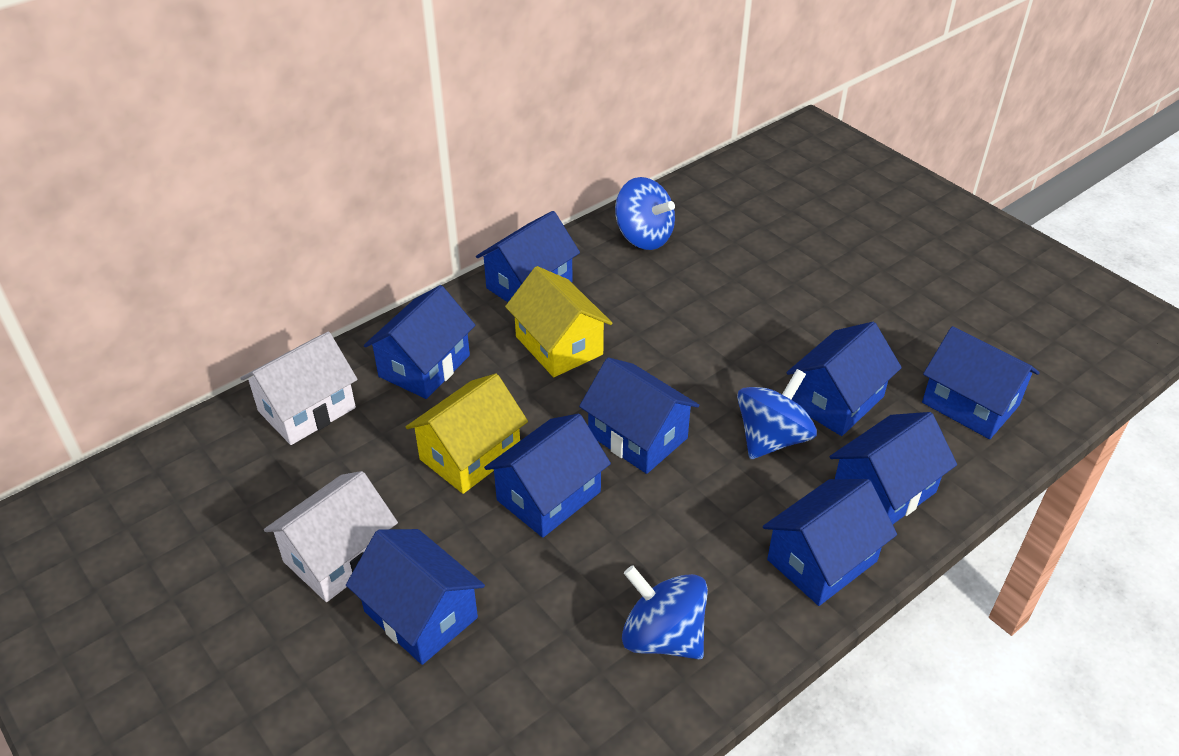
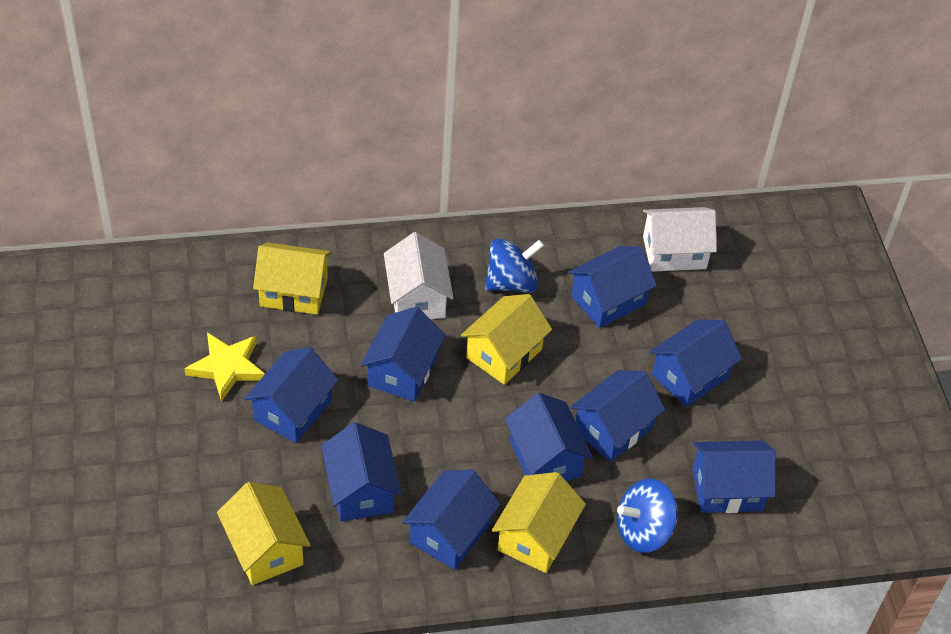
blue spinning top: 3 -> 2
yellow house: 2 -> 4
yellow star: 0 -> 1

